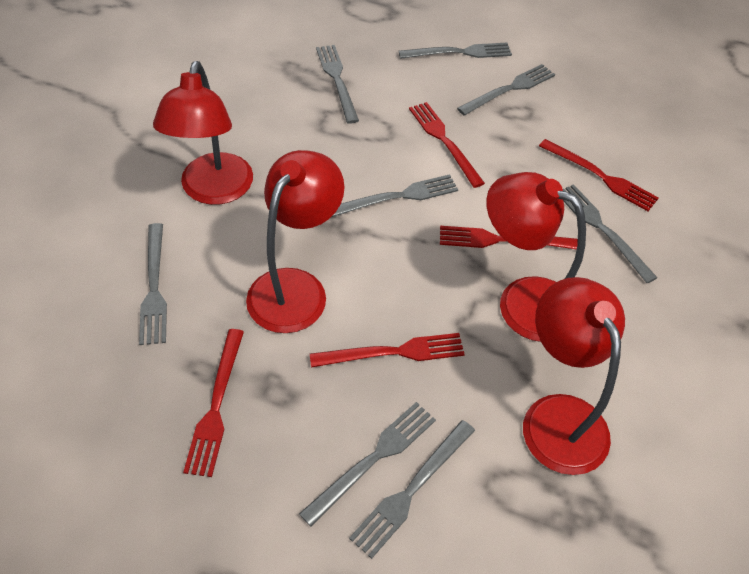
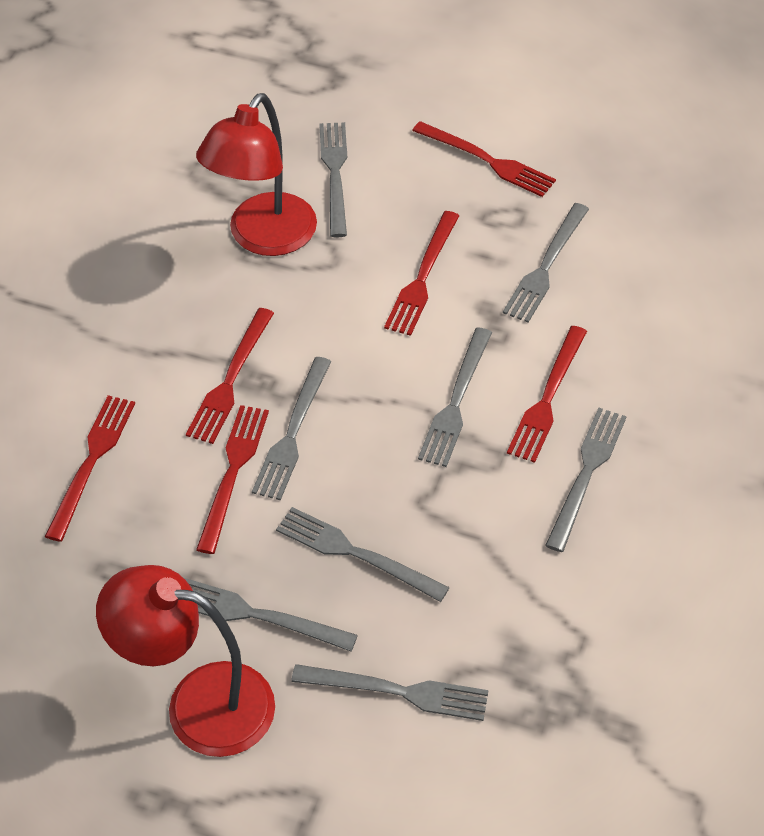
red fork: 5 -> 6
red lamp: 4 -> 2

